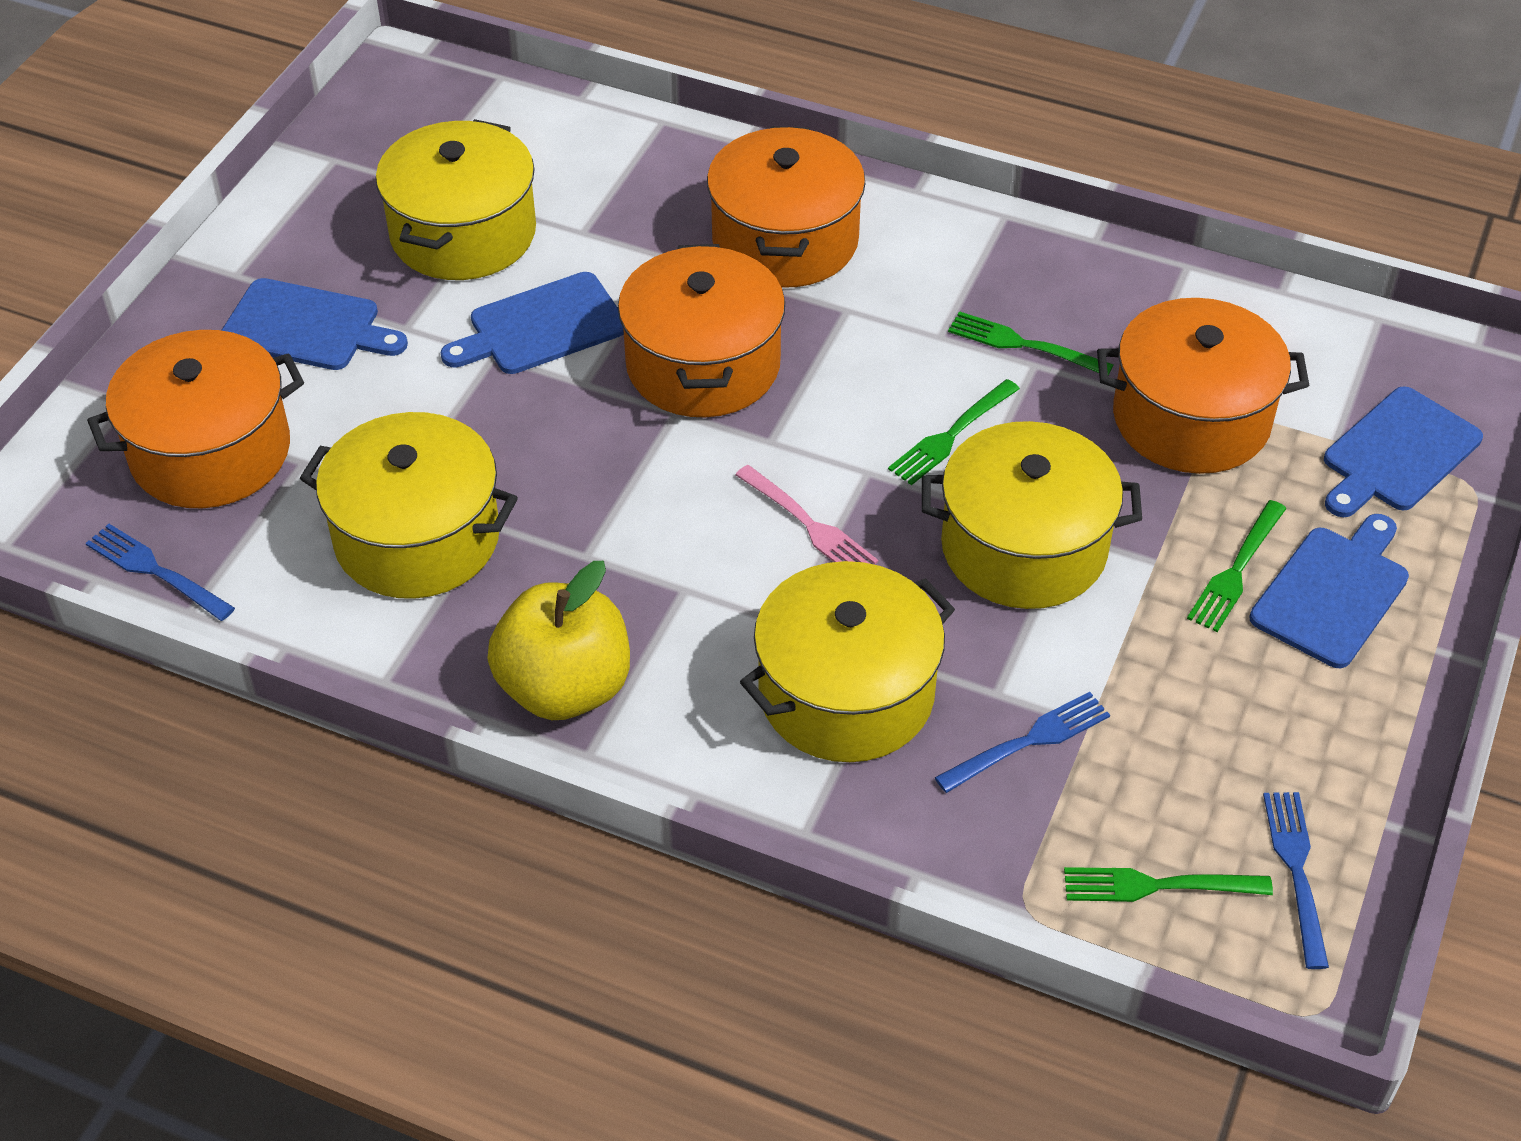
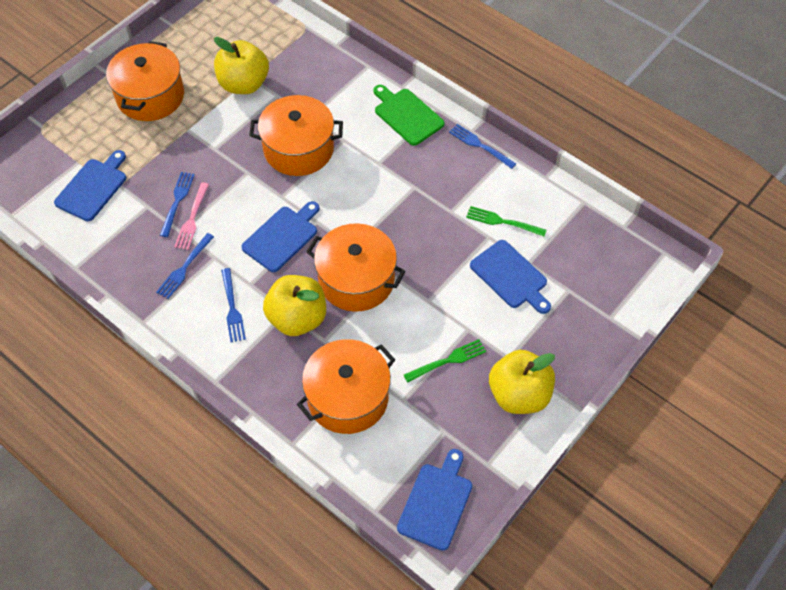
blue fork: 3 -> 4
green cutting board: 0 -> 1
green fork: 4 -> 2
yellow apple: 1 -> 3
yellow pot: 4 -> 0

